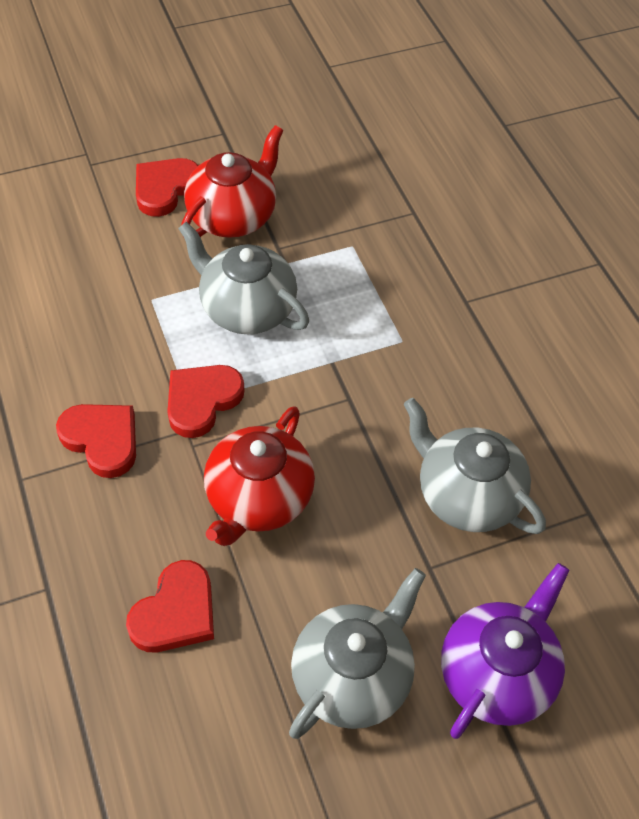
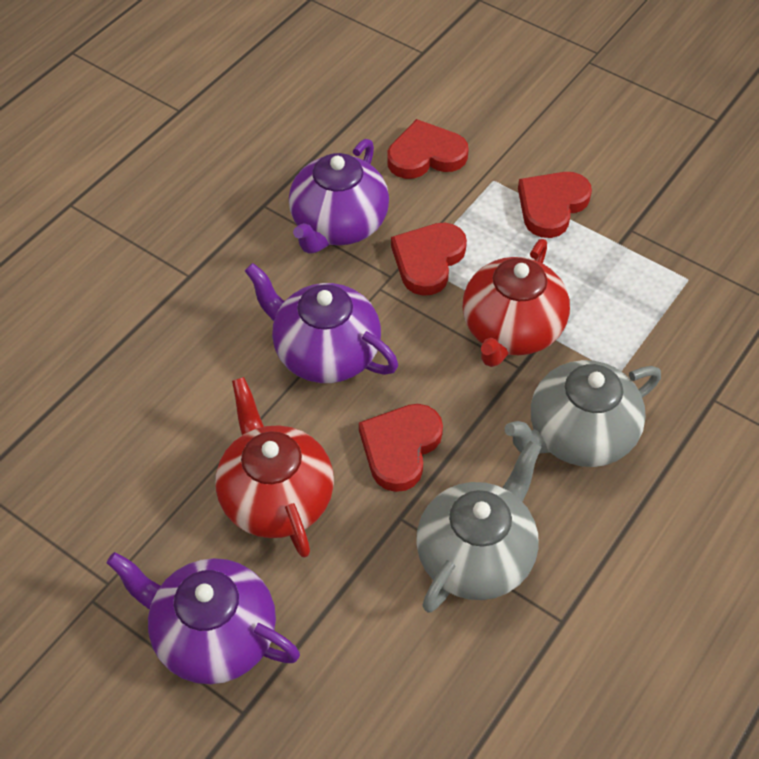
grey teapot: 3 -> 2
purple teapot: 1 -> 3

